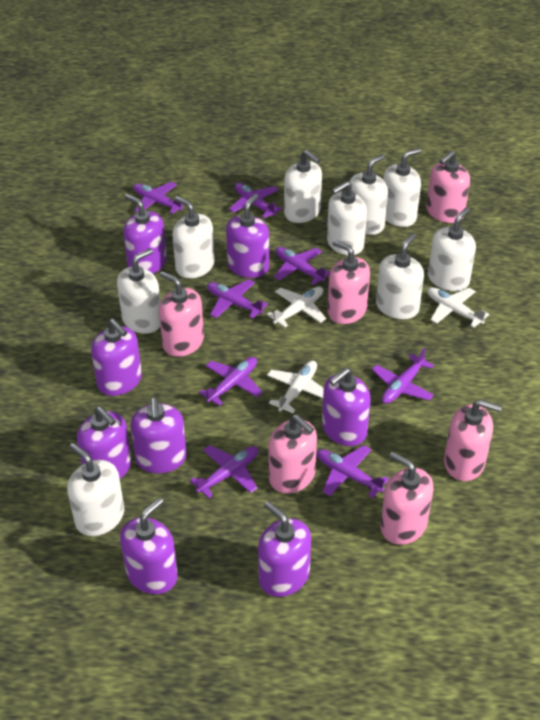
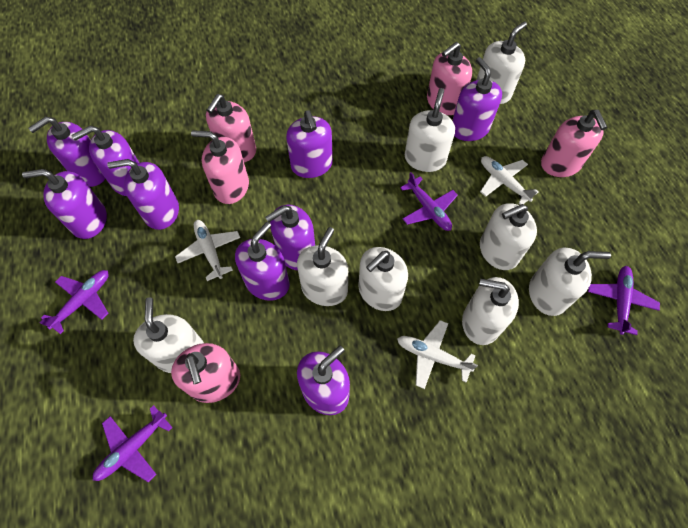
pink soap dispenser: 6 -> 5
purple plane: 8 -> 4
purple soap dispenser: 8 -> 9
white soap dispenser: 9 -> 8

